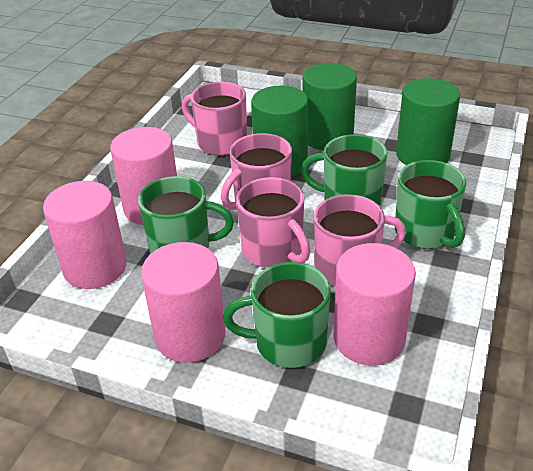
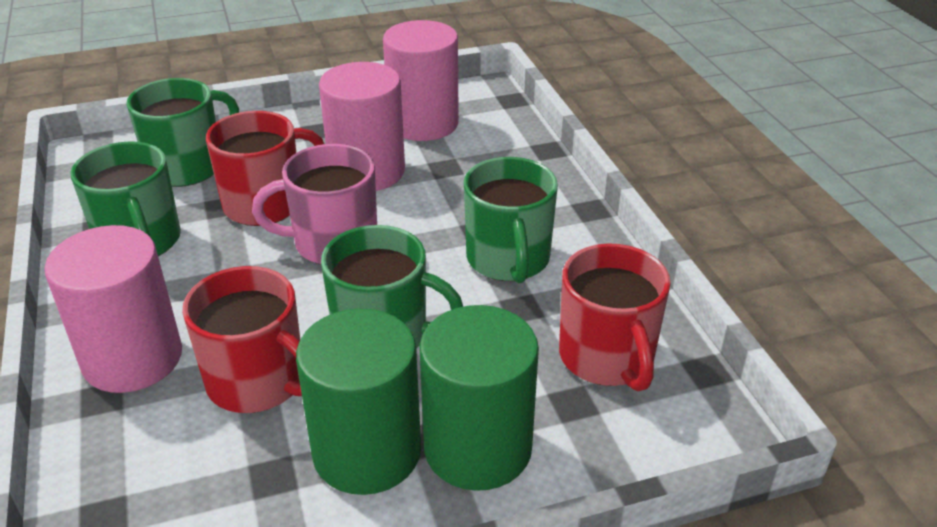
green cylinder: 3 -> 2
pink cylinder: 4 -> 3
pink mug: 4 -> 1
red mug: 0 -> 3

